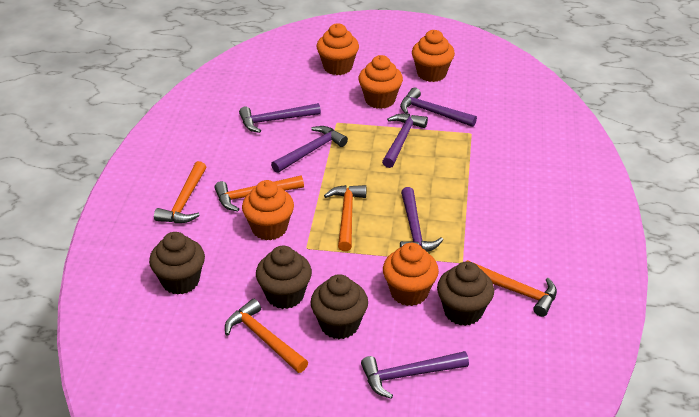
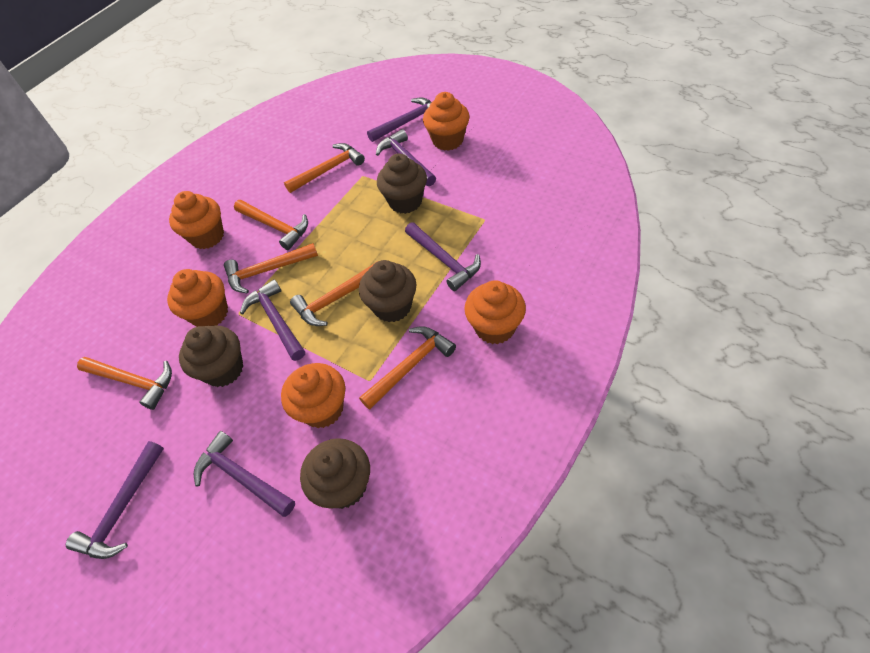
orange hammer: 5 -> 6

